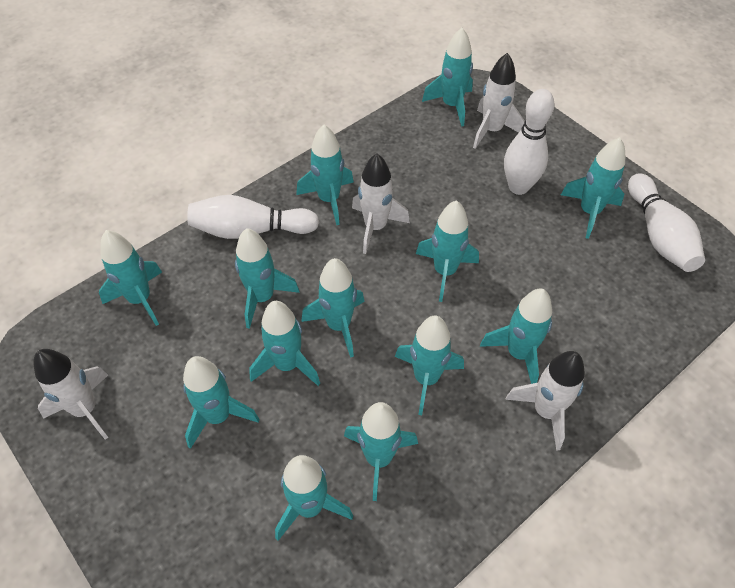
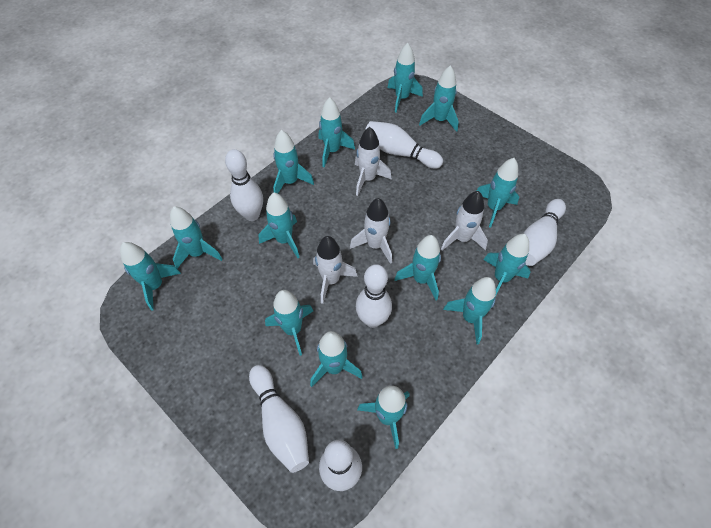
turquoise rocket: 13 -> 14
white bowling pin: 3 -> 6

